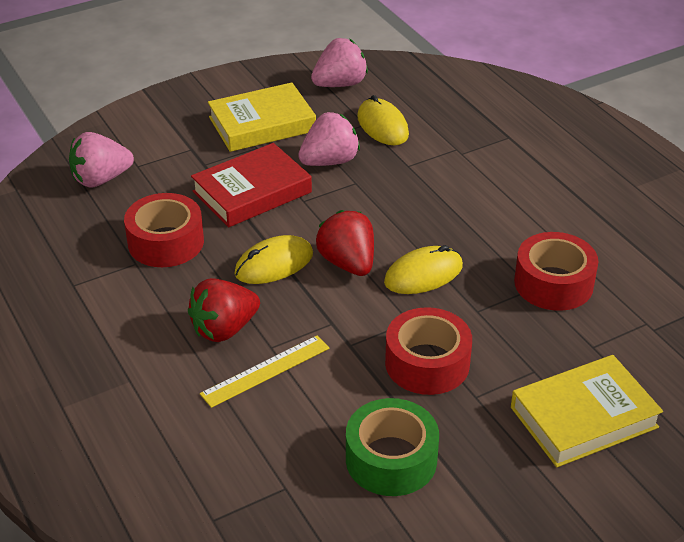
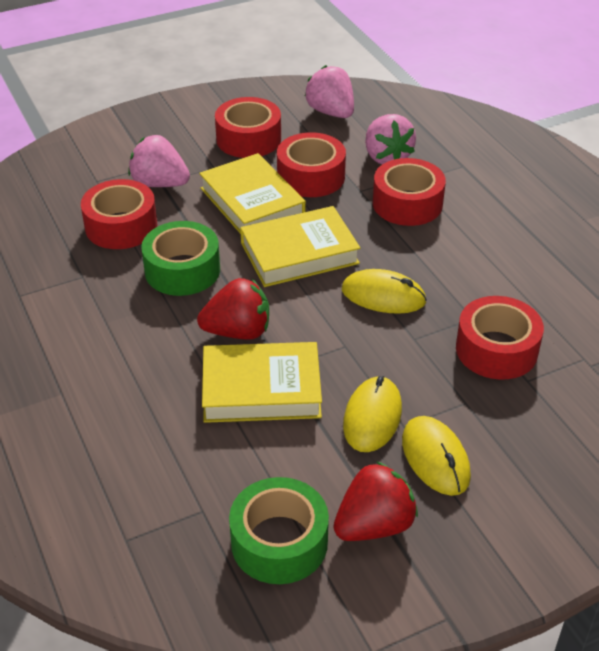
green tape: 1 -> 2
red book: 1 -> 0
red tape: 3 -> 5
yellow book: 2 -> 3
yellow ruler: 1 -> 0

